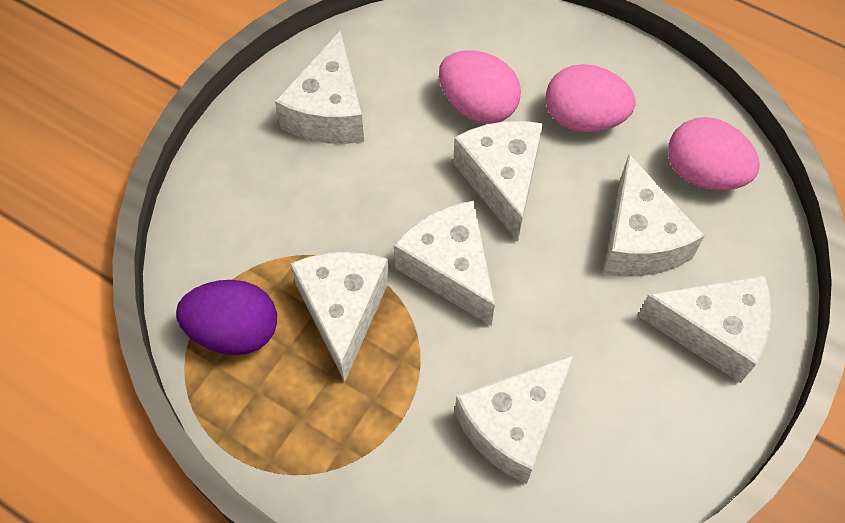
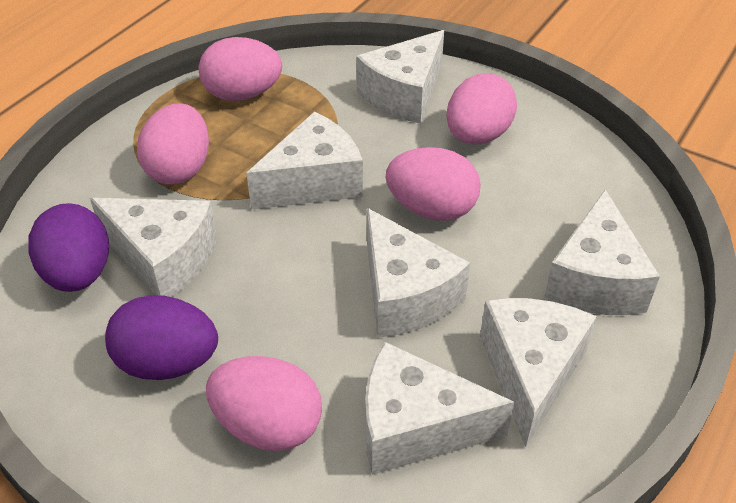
pink egg: 3 -> 5
purple egg: 1 -> 2

